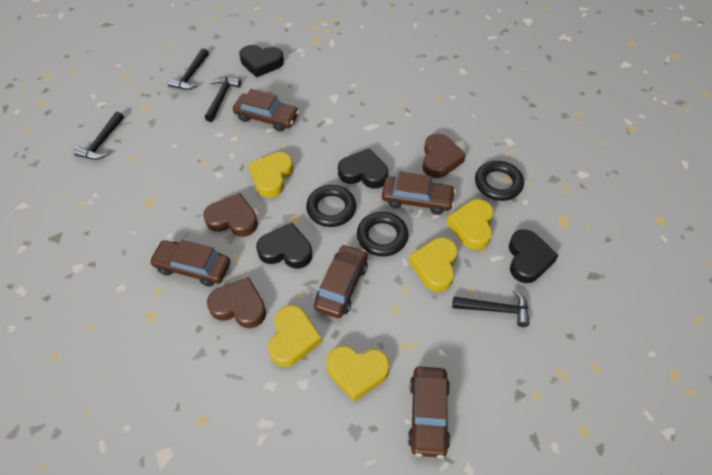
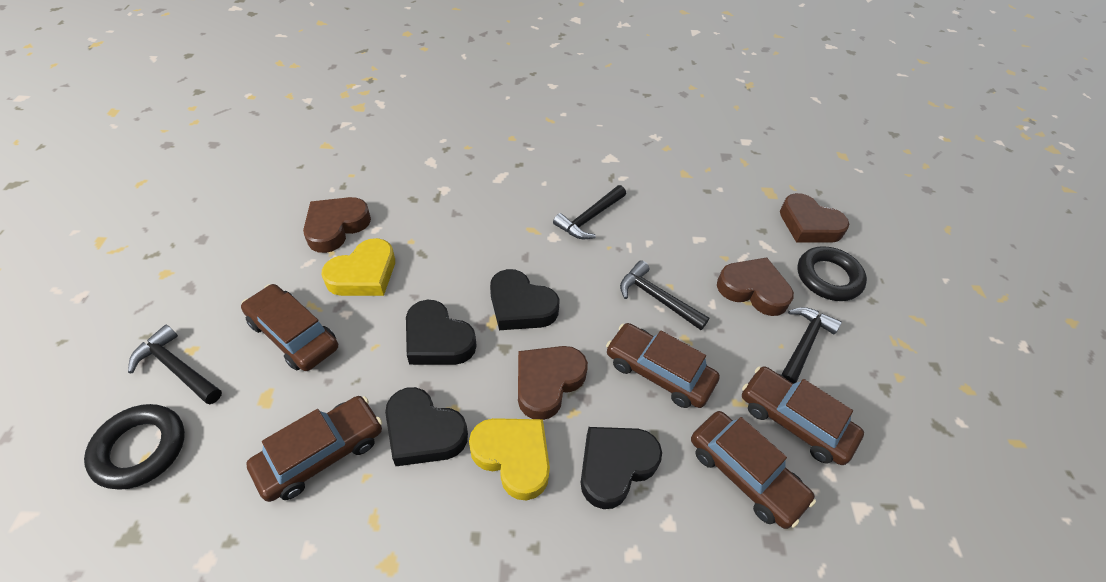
black ring: 3 -> 2
brown heart: 3 -> 4
yellow heart: 5 -> 2

